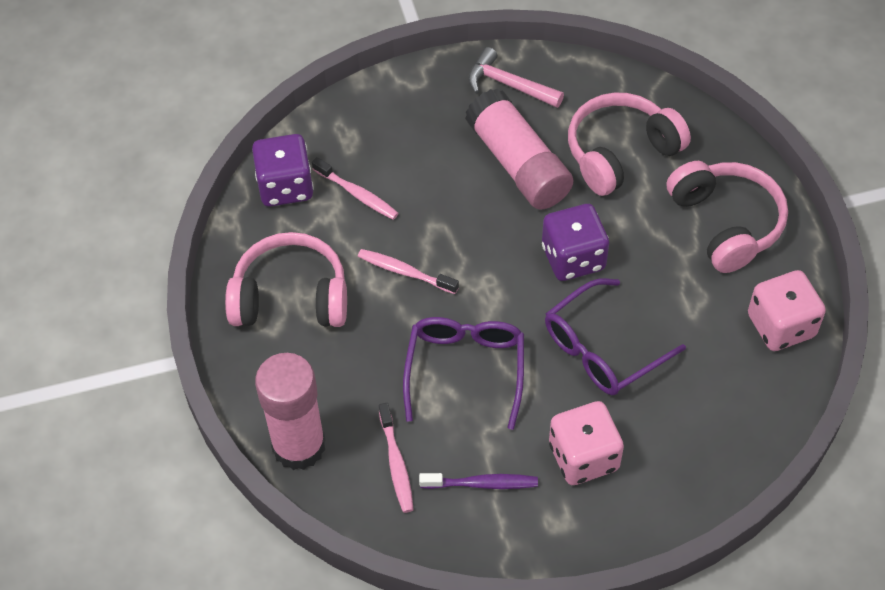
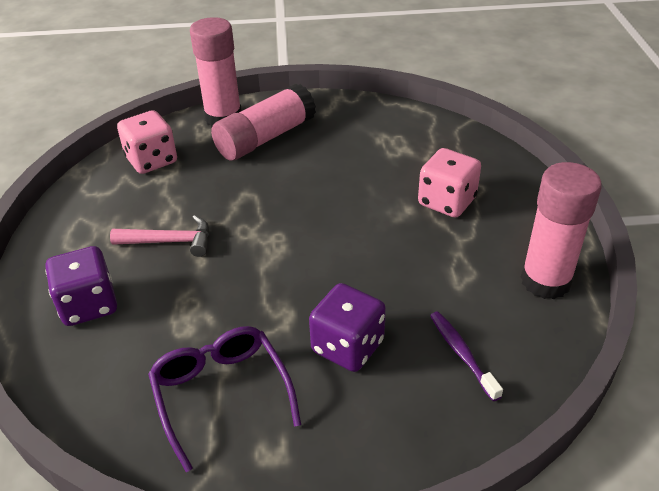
pink glue stick: 2 -> 3
pink headphones: 3 -> 0
pink toothbrush: 3 -> 0
purple glasses: 2 -> 1

